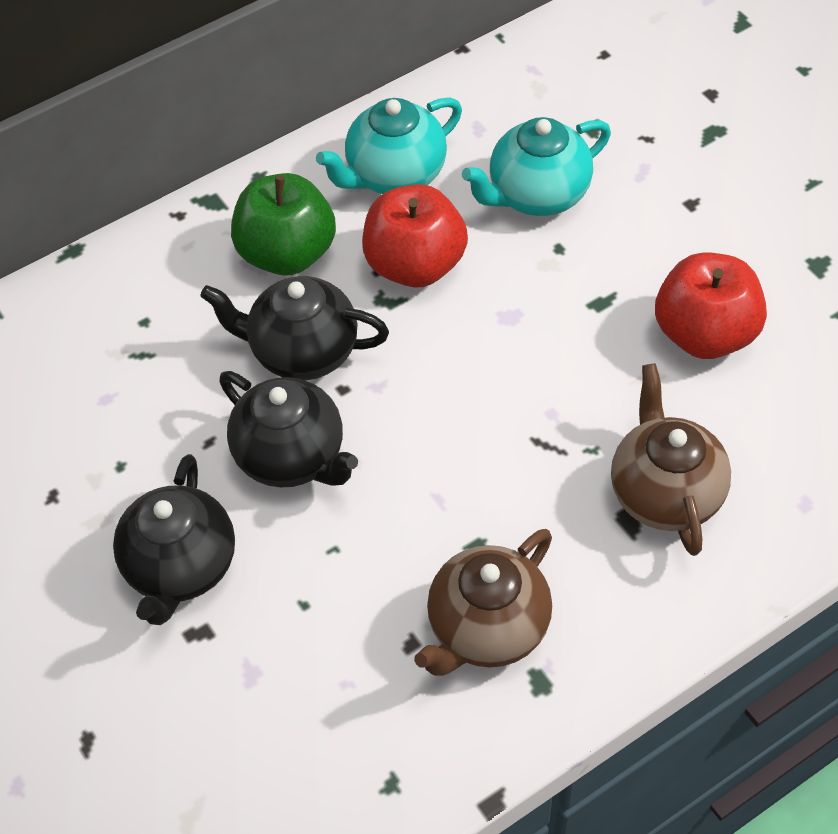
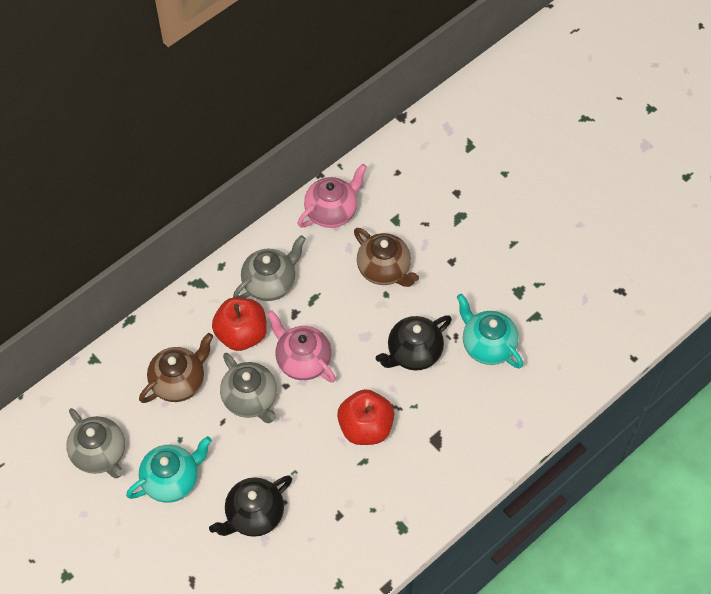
black teapot: 3 -> 2
green apple: 1 -> 0
grey teapot: 0 -> 3
pink teapot: 0 -> 2

